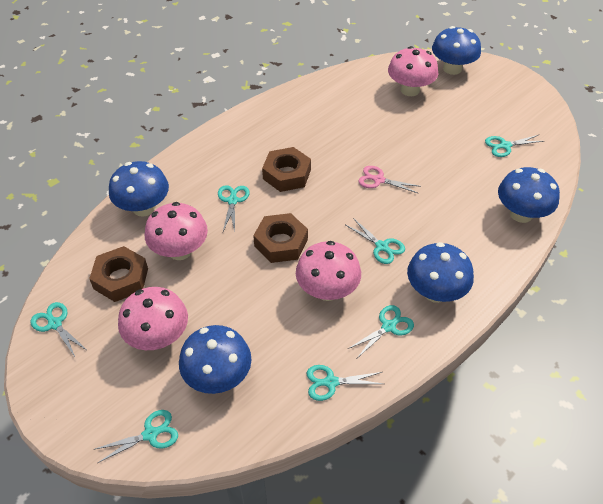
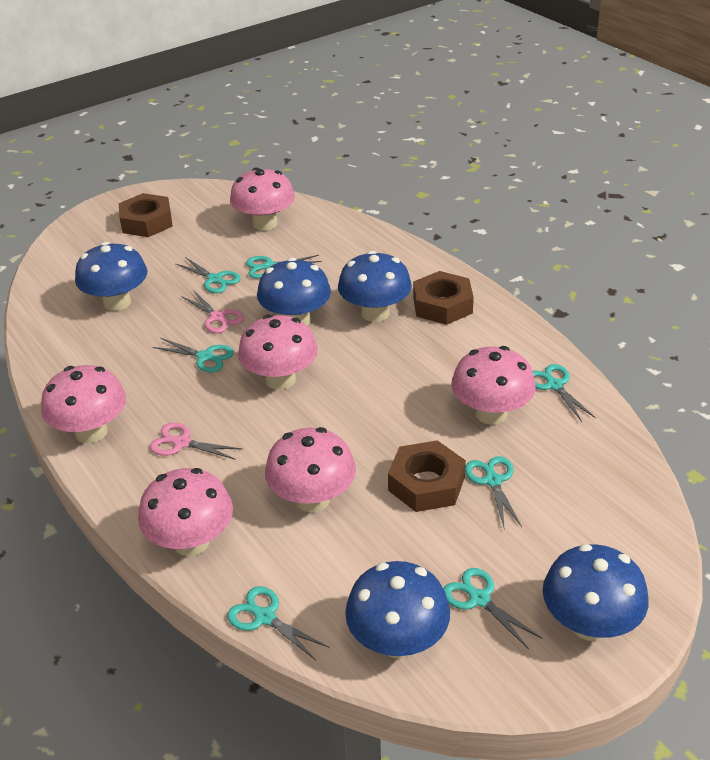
pink mushroom: 4 -> 6
pink scissors: 1 -> 2

